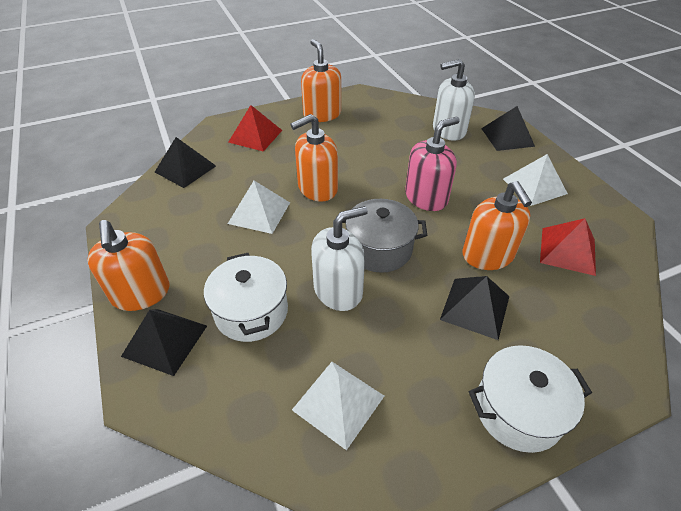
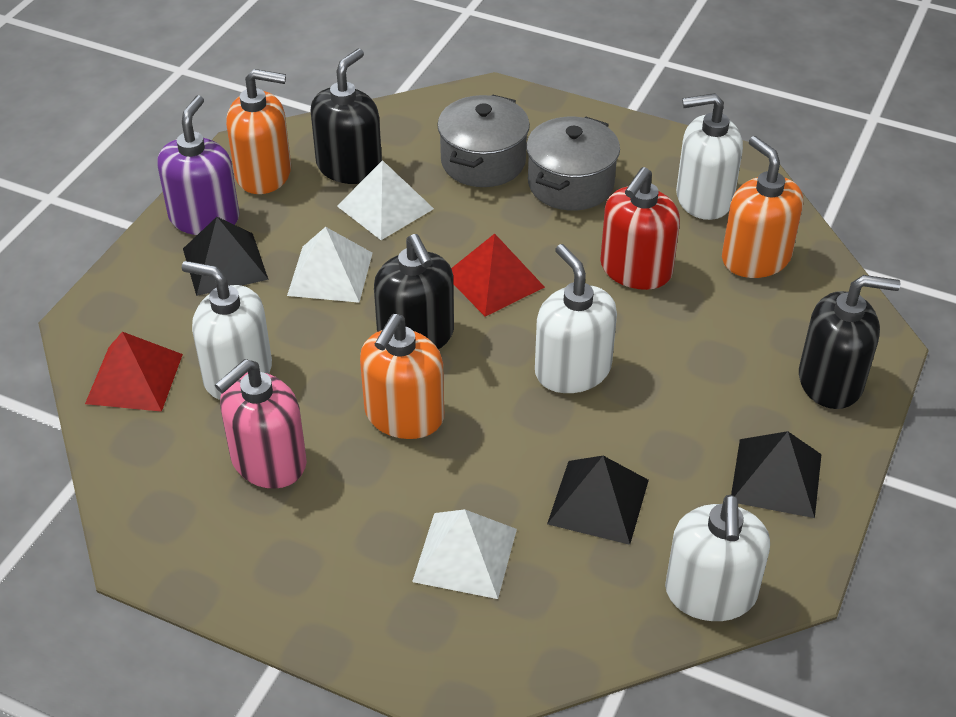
black pyramid: 4 -> 3
black soap dispenser: 0 -> 3
grey pot: 1 -> 2
orange soap dispenser: 4 -> 3
purple soap dispenser: 0 -> 1
red soap dispenser: 0 -> 1
white pot: 2 -> 0
white soap dispenser: 2 -> 4

